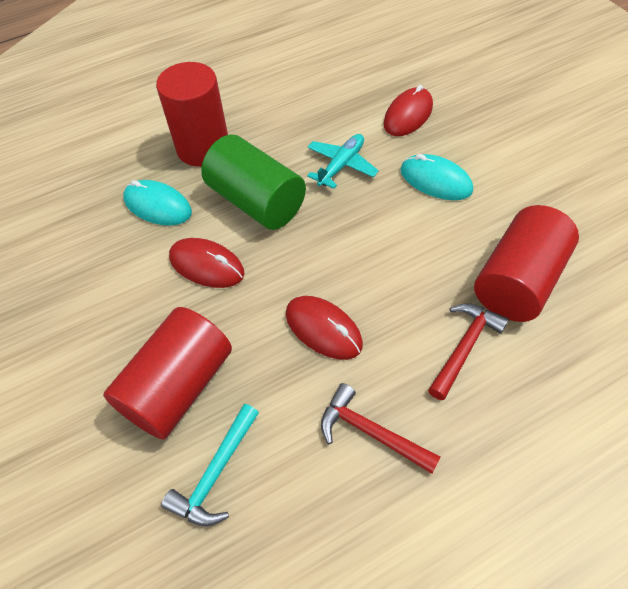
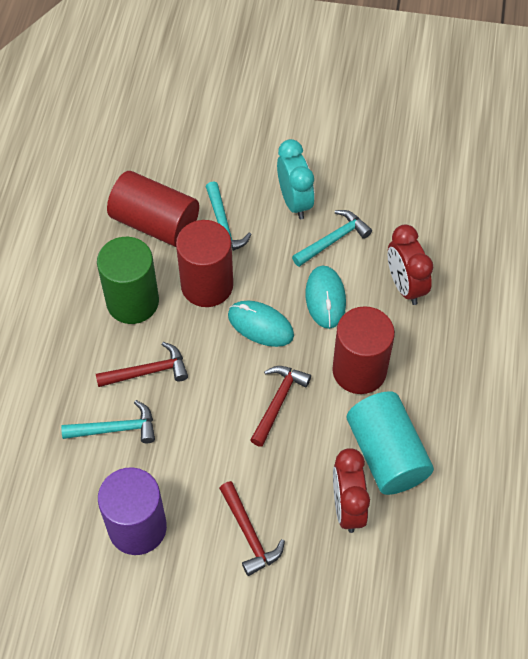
purple cylinder: 0 -> 1
red clock: 0 -> 2
red hammer: 2 -> 3
red mouse: 3 -> 0
turquoise clock: 0 -> 1
turquoise cylinder: 0 -> 1
turquoise hammer: 1 -> 3
turquoise plane: 1 -> 0

